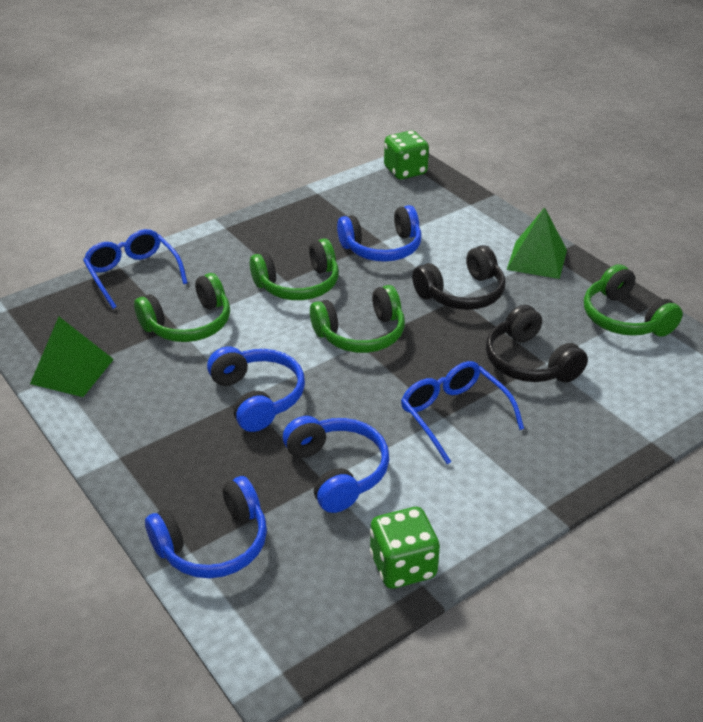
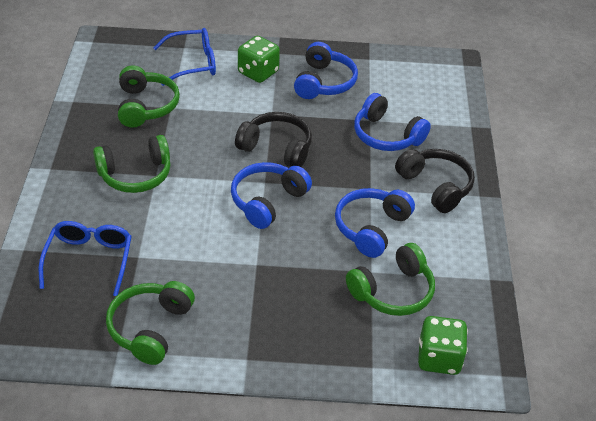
green pyramid: 2 -> 0

